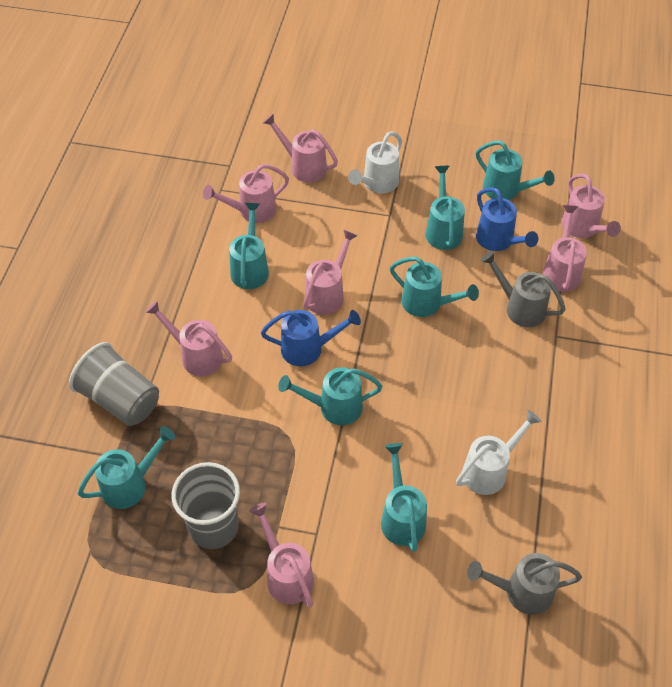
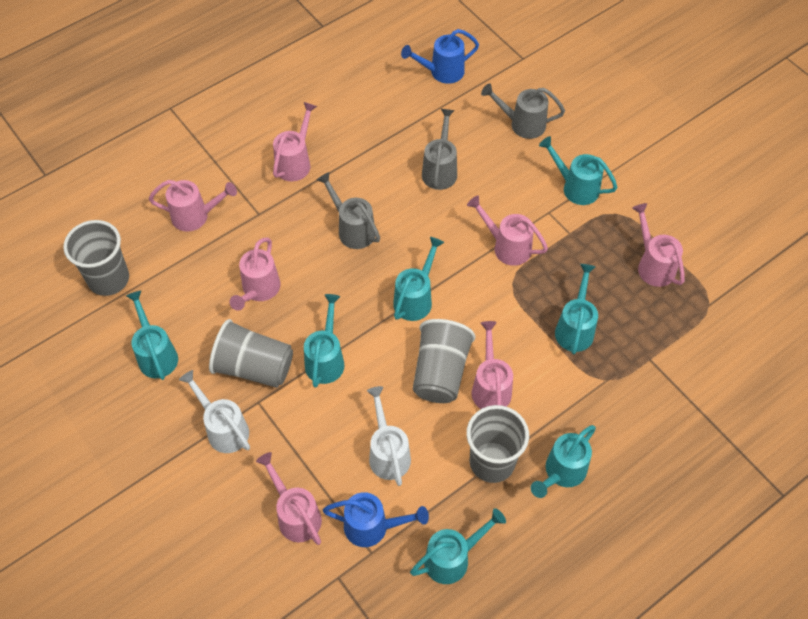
grey cup: 2 -> 4
grey watering can: 2 -> 3

